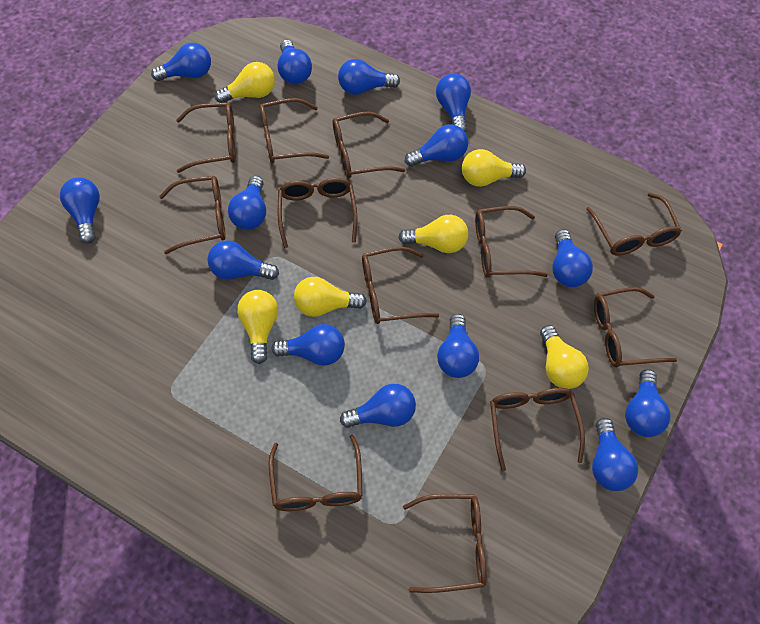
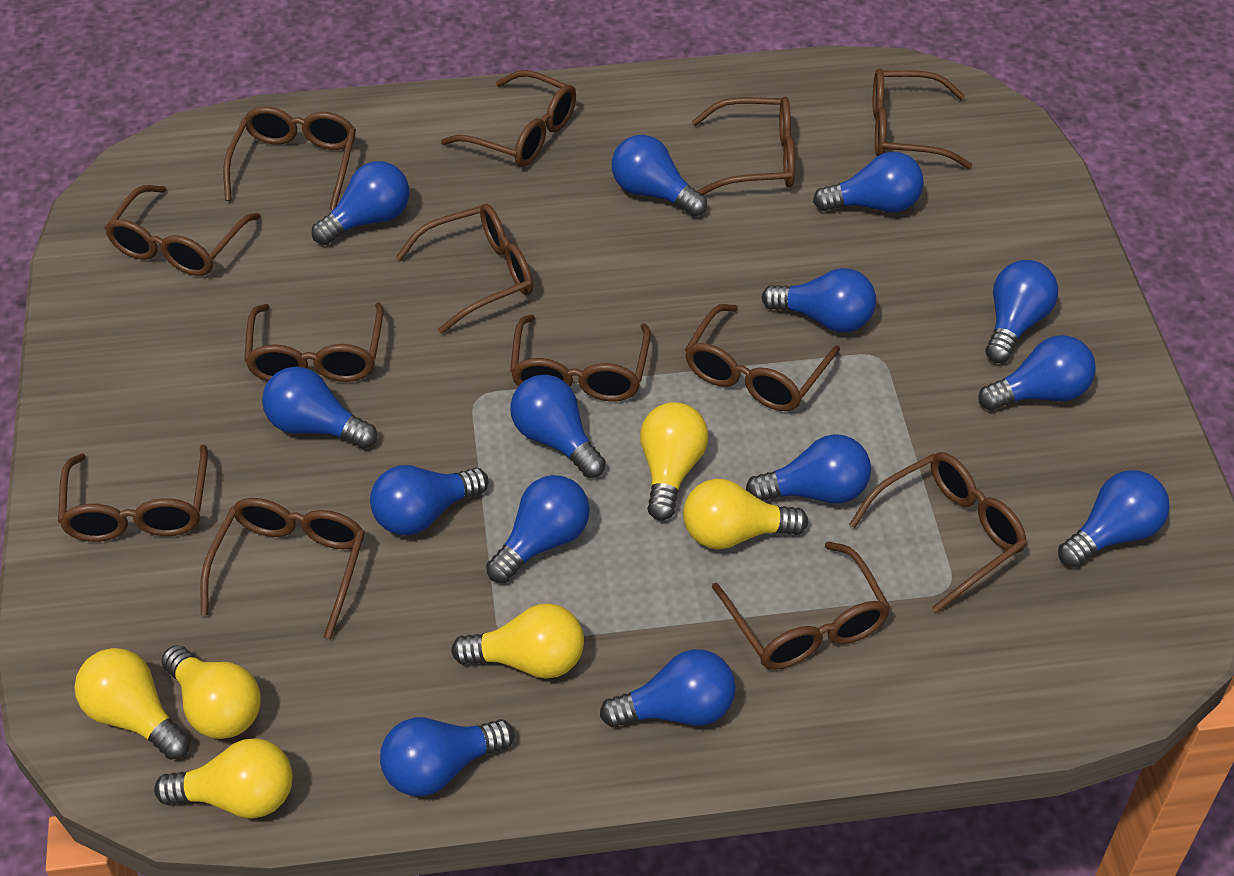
brown glasses: 12 -> 13

